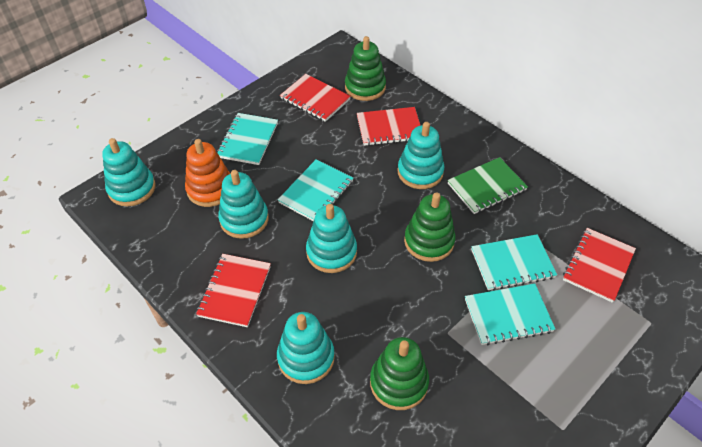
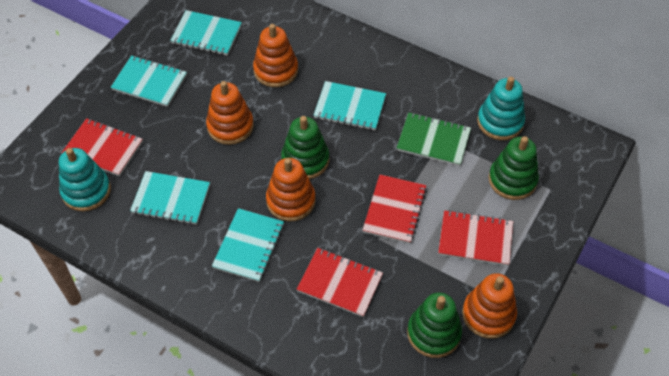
orange stacking toy: 1 -> 4
turquoise notebook: 4 -> 5
turquoise stacking toy: 5 -> 2

